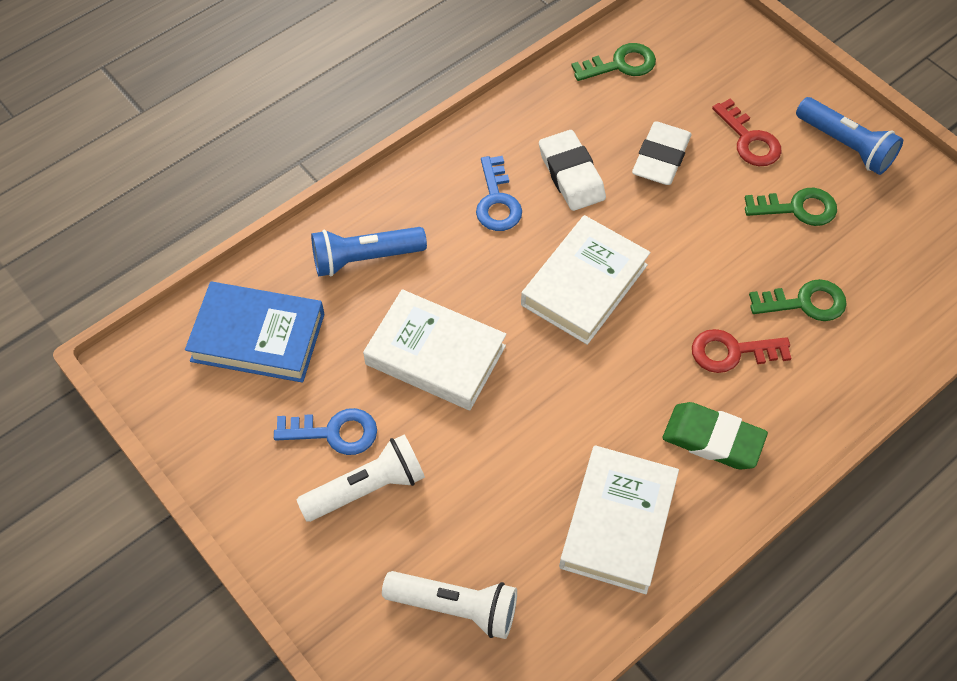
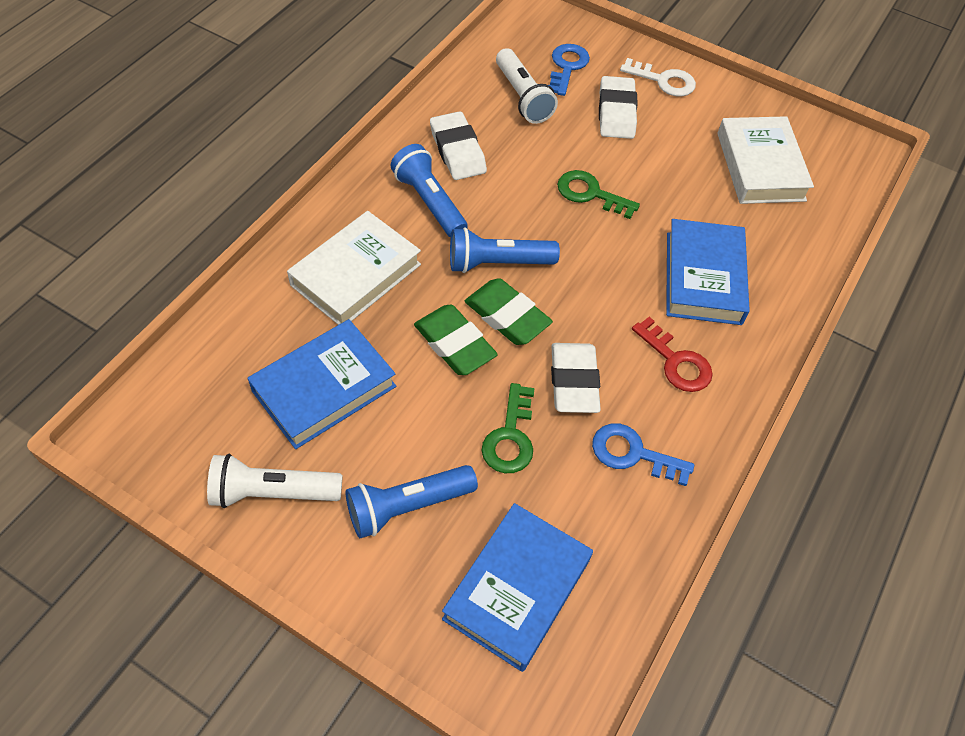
blue book: 1 -> 3
blue flashlight: 2 -> 3
green eraser: 1 -> 2
green key: 3 -> 2
red key: 2 -> 1
white book: 3 -> 2
white eraser: 2 -> 3
white key: 0 -> 1

